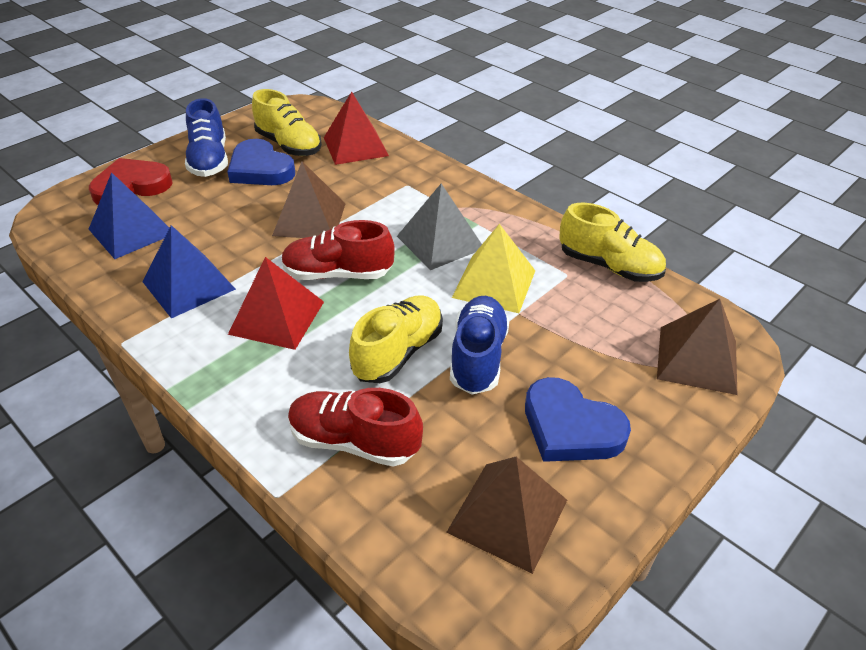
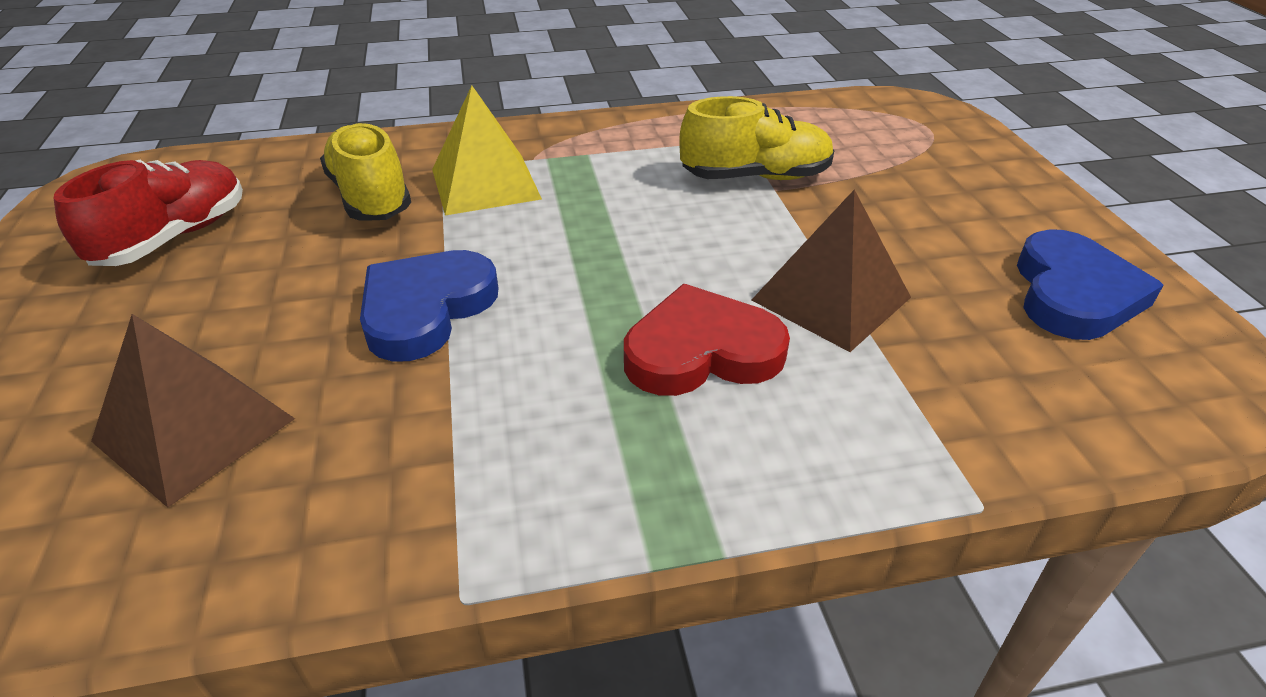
blue pyramid: 2 -> 0
blue shoe: 2 -> 0
brown pyramid: 3 -> 2
grey pyramid: 1 -> 0
red pyramid: 2 -> 0
red shoe: 2 -> 1
yellow shoe: 3 -> 2

